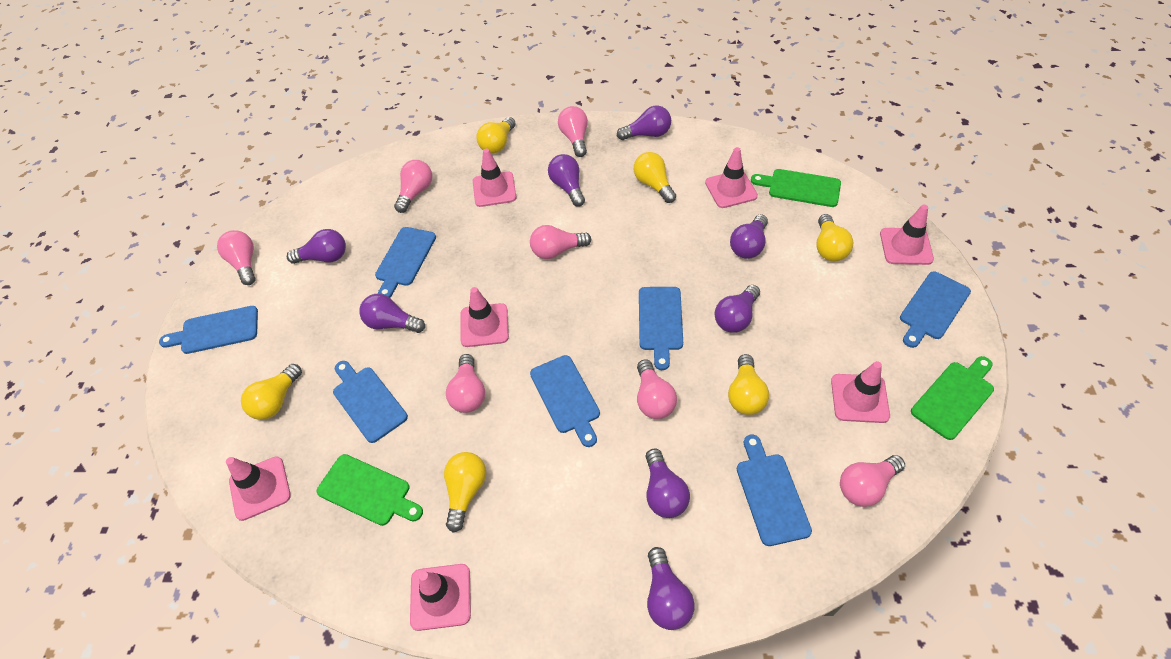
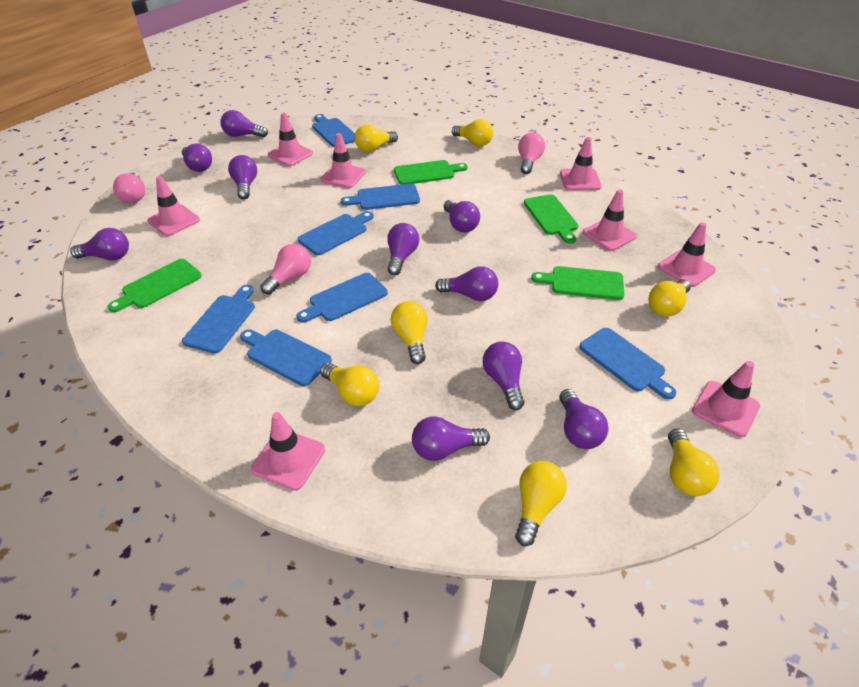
green cutting board: 3 -> 4
pink light bulb: 7 -> 3
pink traffic cone: 7 -> 8
purple light bulb: 8 -> 10
yellow light bulb: 6 -> 7

